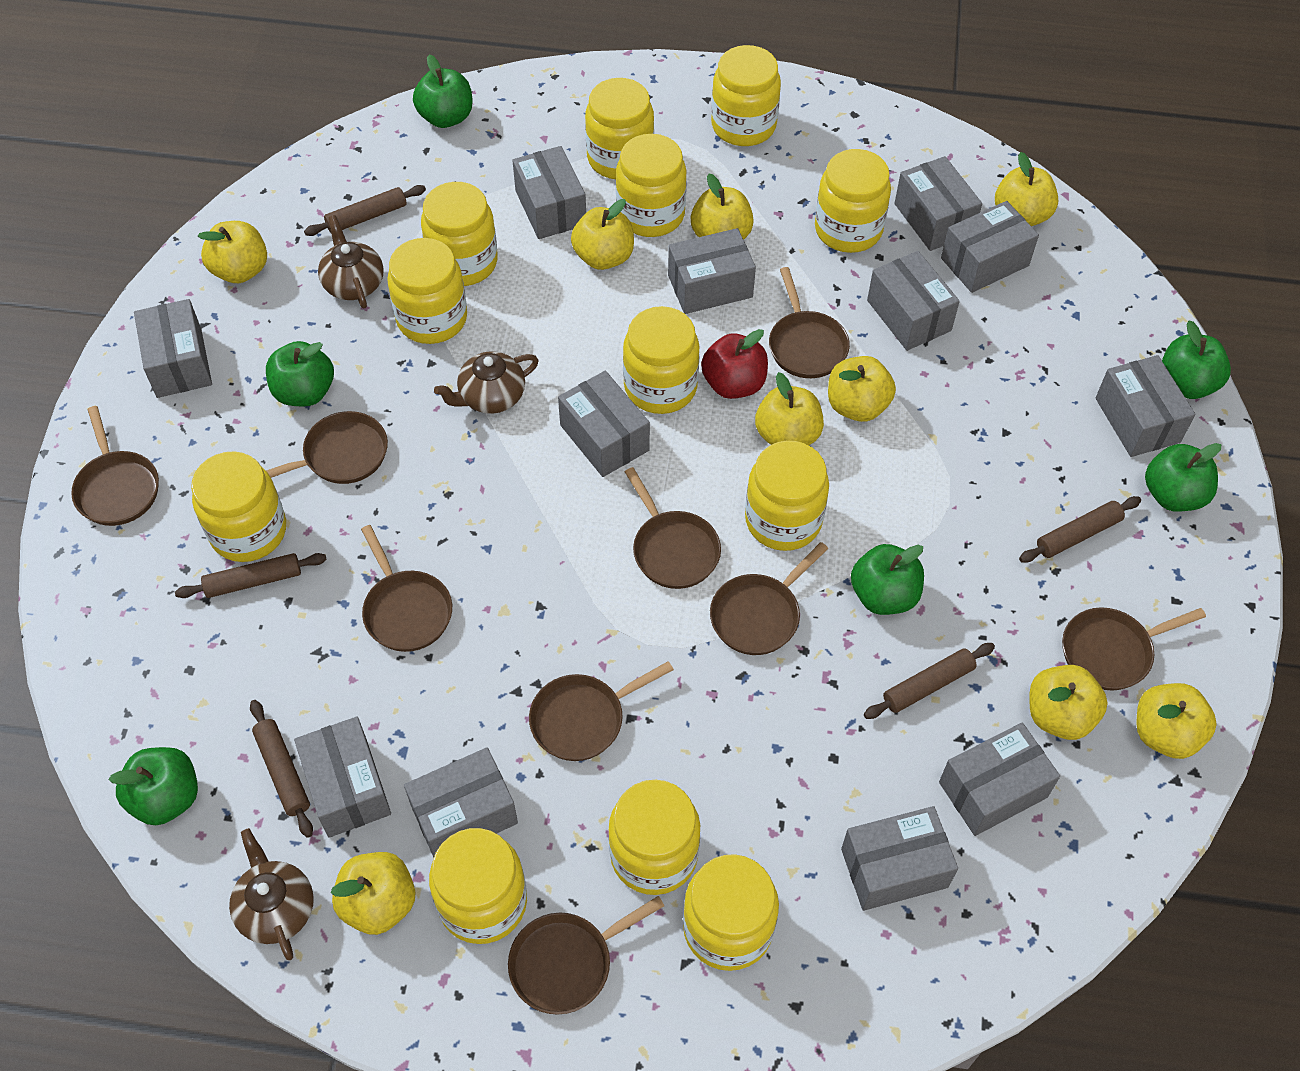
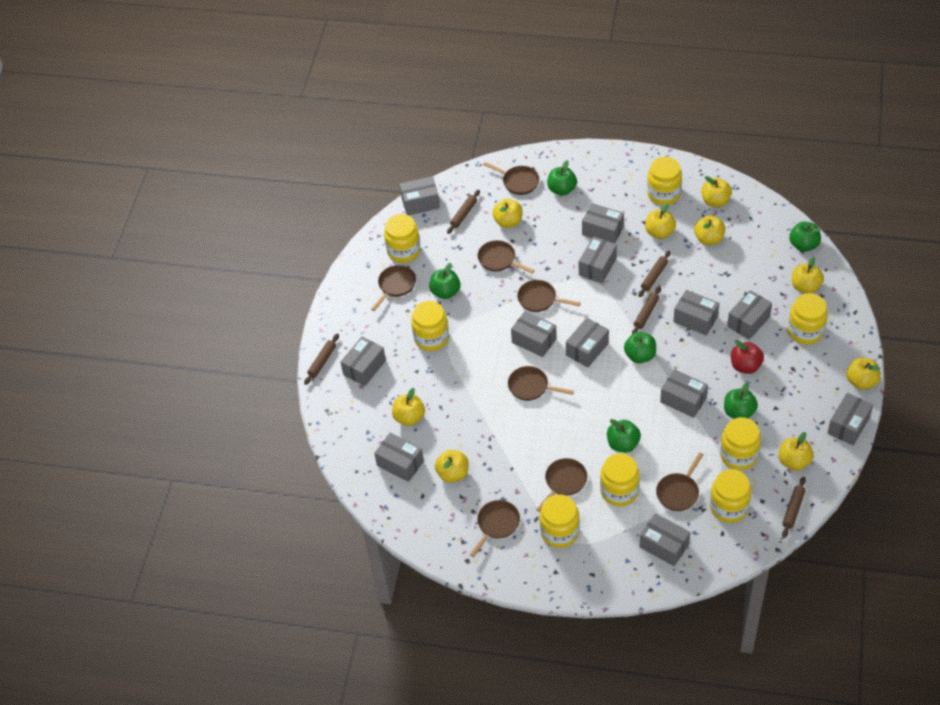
brown pan: 9 -> 8
brown teapot: 3 -> 0
yellow jar: 12 -> 8

